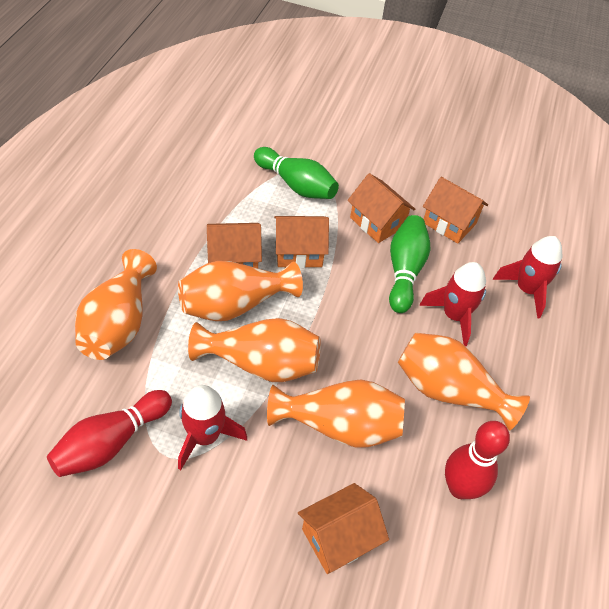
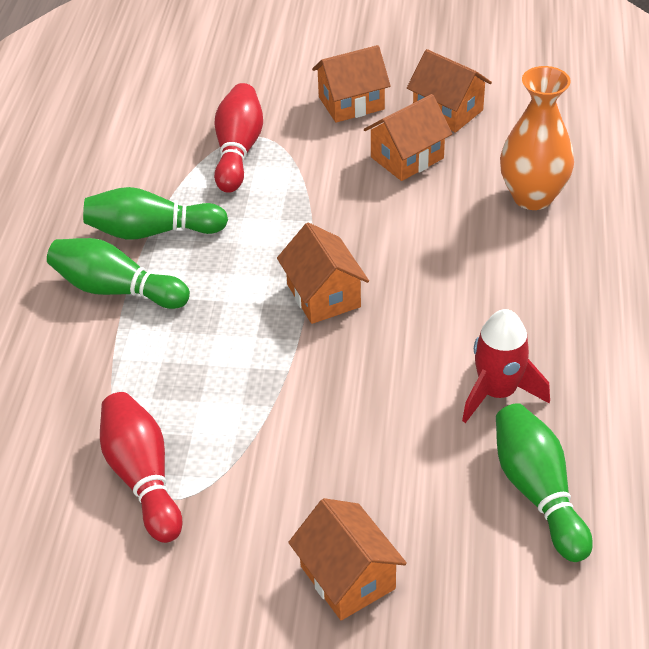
green bowling pin: 2 -> 3
orange vase: 5 -> 1
red rocket: 3 -> 1

